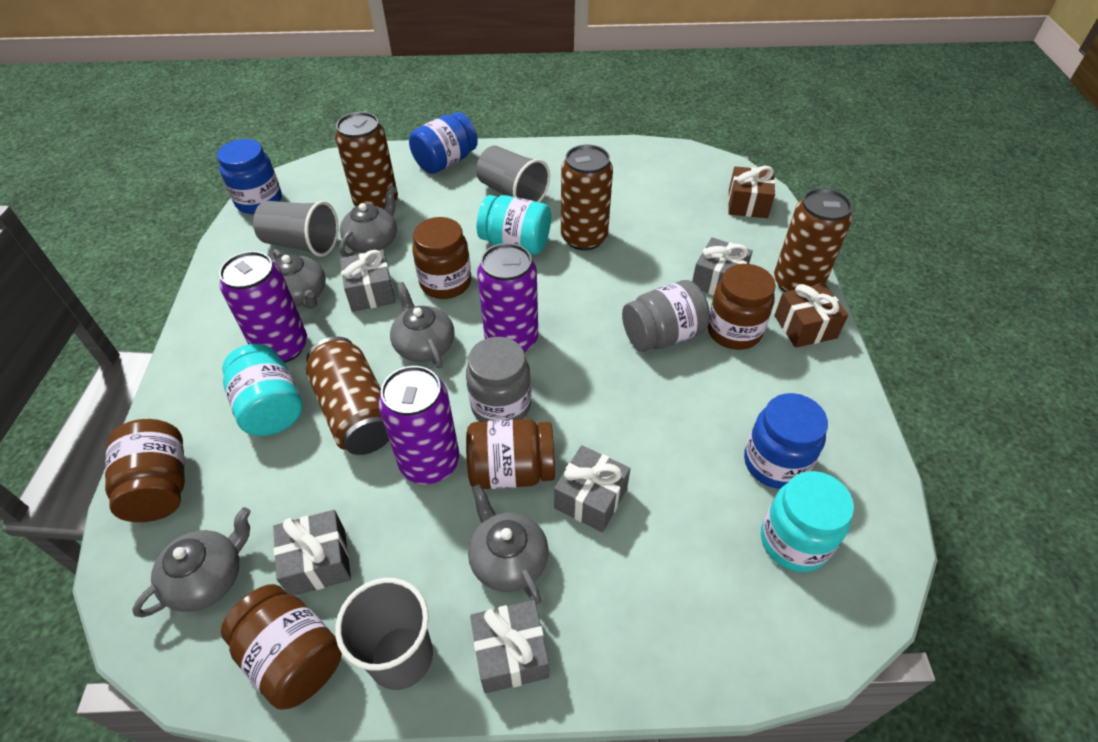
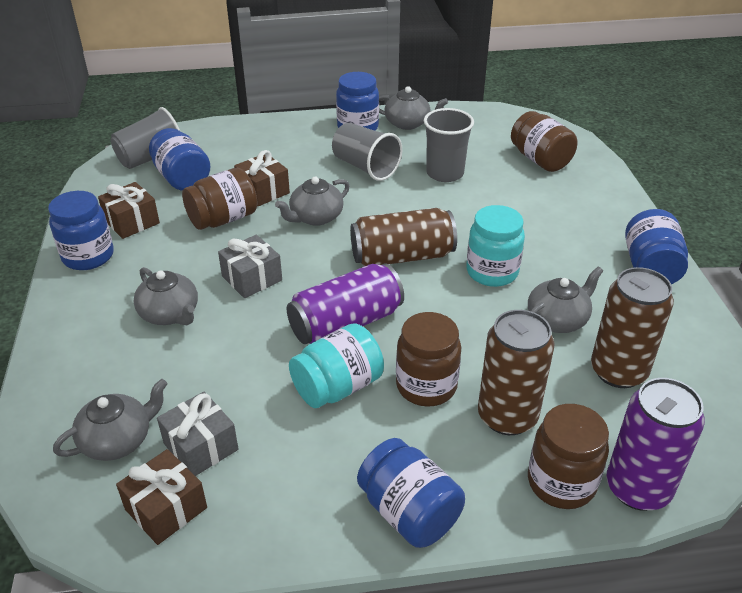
blue jar: 3 -> 5
brown can: 4 -> 3
brown gift: 2 -> 3
brown jar: 5 -> 4
grey gift: 5 -> 2
grey jar: 2 -> 0
purple can: 3 -> 2
turquoise jar: 3 -> 2

